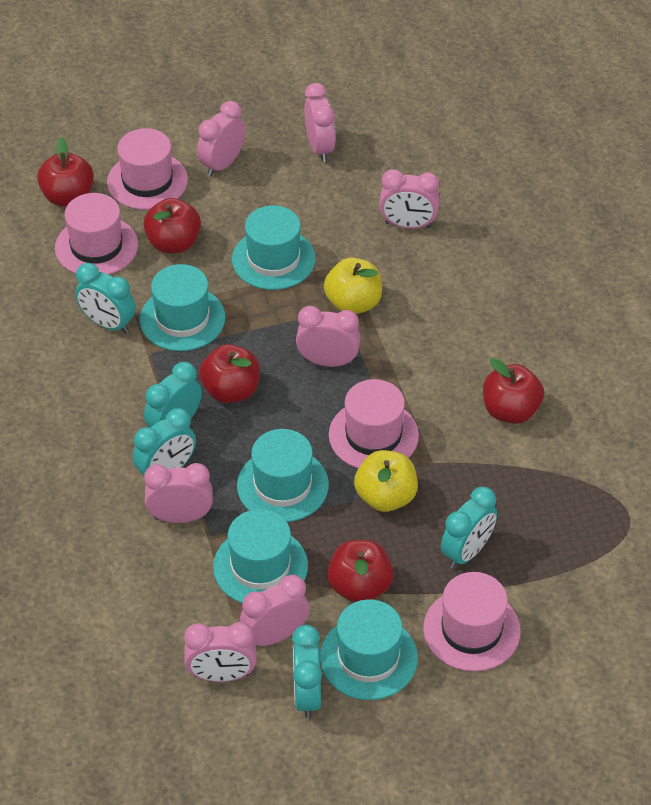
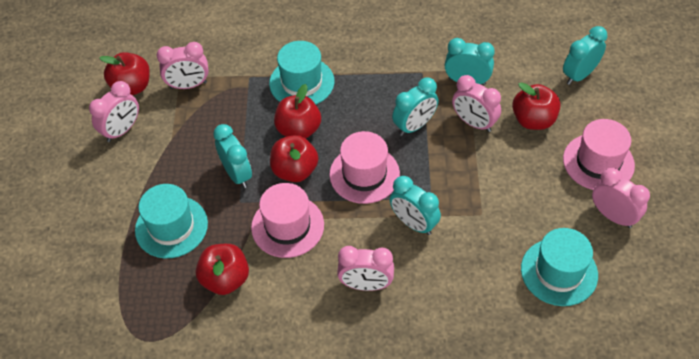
pink clock: 7 -> 5
pink hat: 4 -> 3
turquoise hat: 5 -> 3
yellow apple: 2 -> 0

